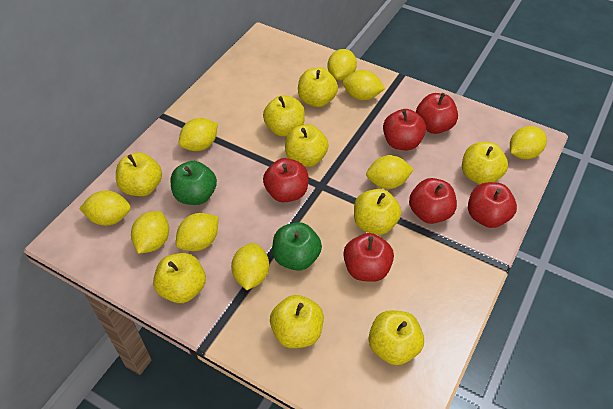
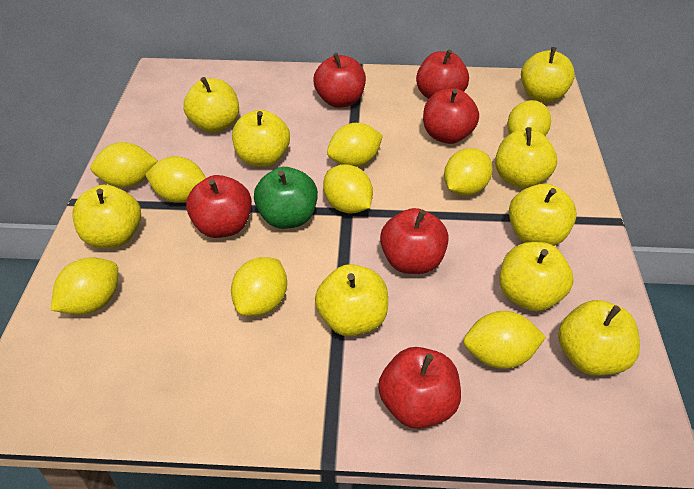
green apple: 2 -> 1

